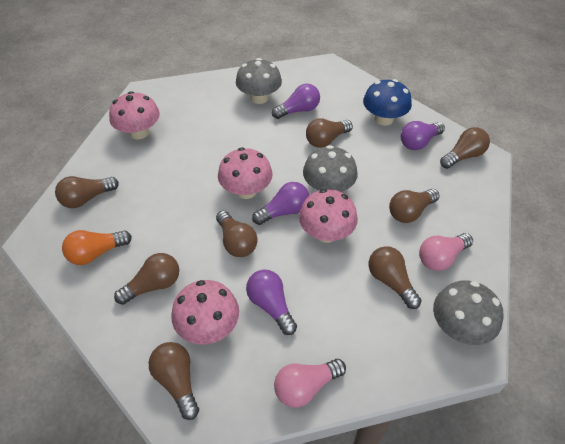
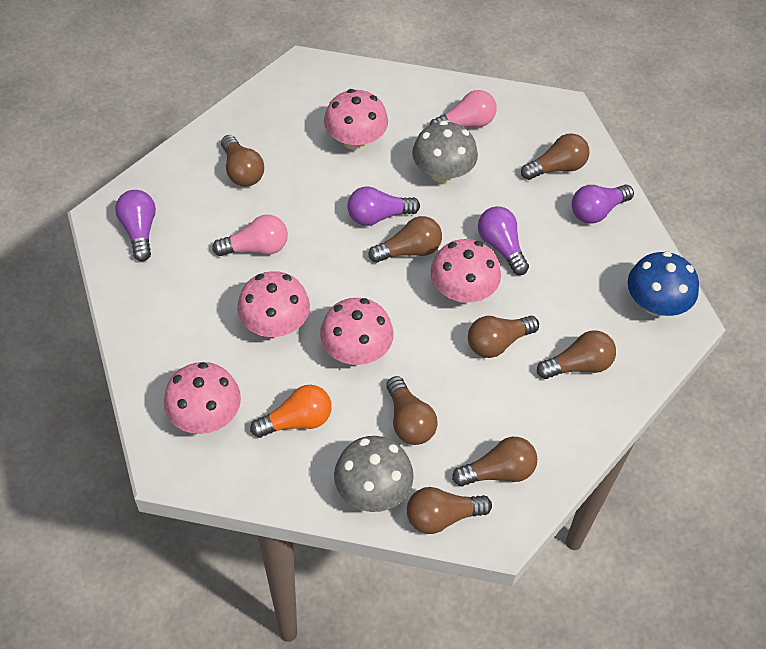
grey mushroom: 3 -> 2
pink mushroom: 4 -> 5

